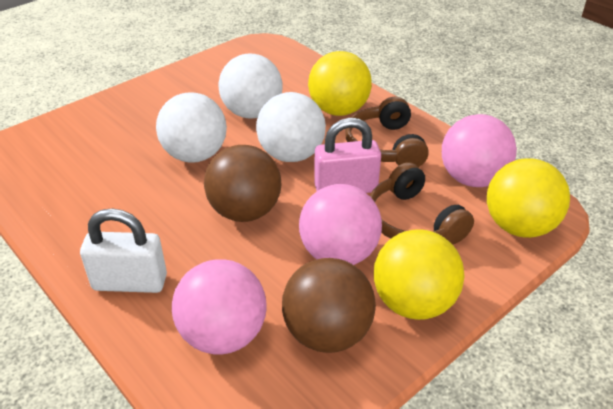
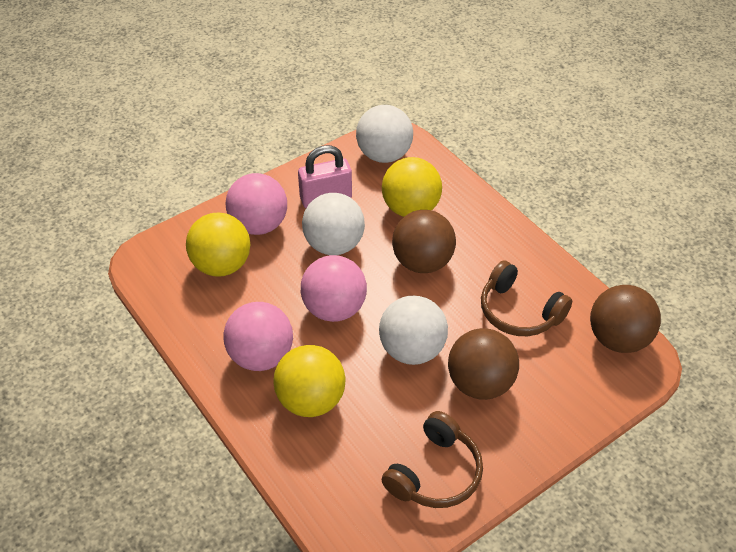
brown ball: 2 -> 3
white padlock: 1 -> 0

